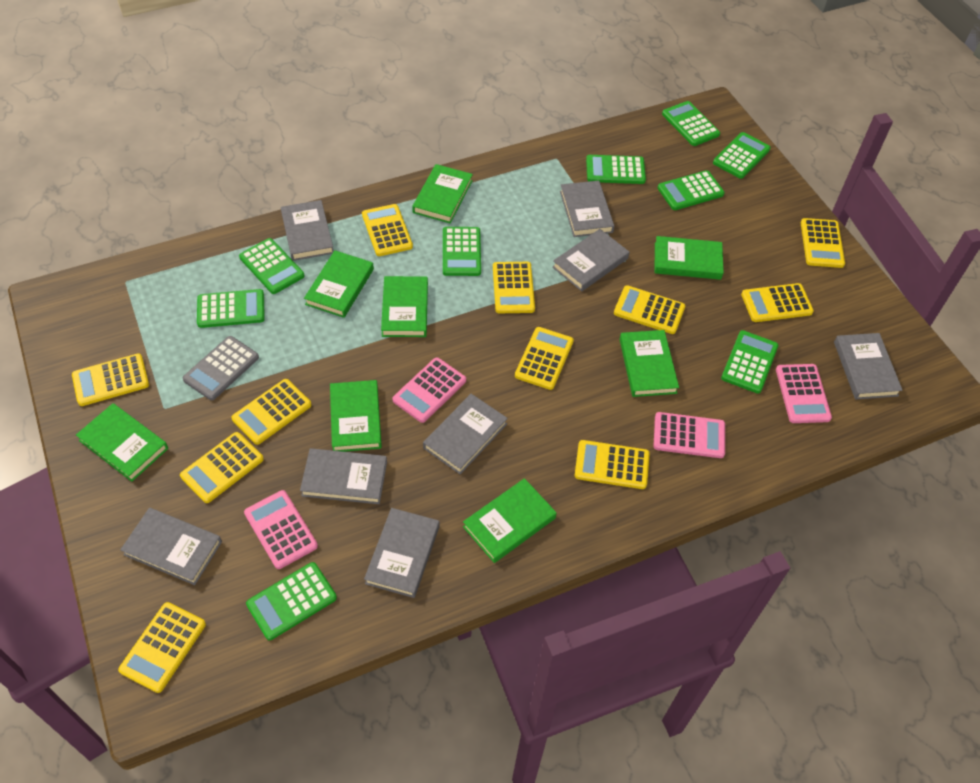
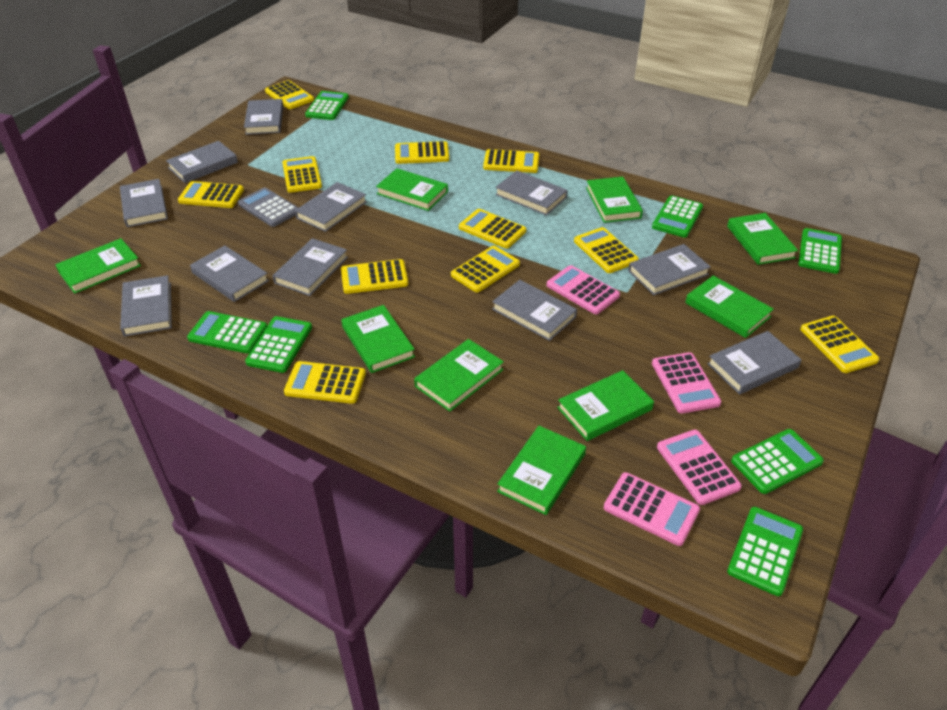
green book: 8 -> 9
green calculator: 9 -> 7
grey book: 8 -> 11

